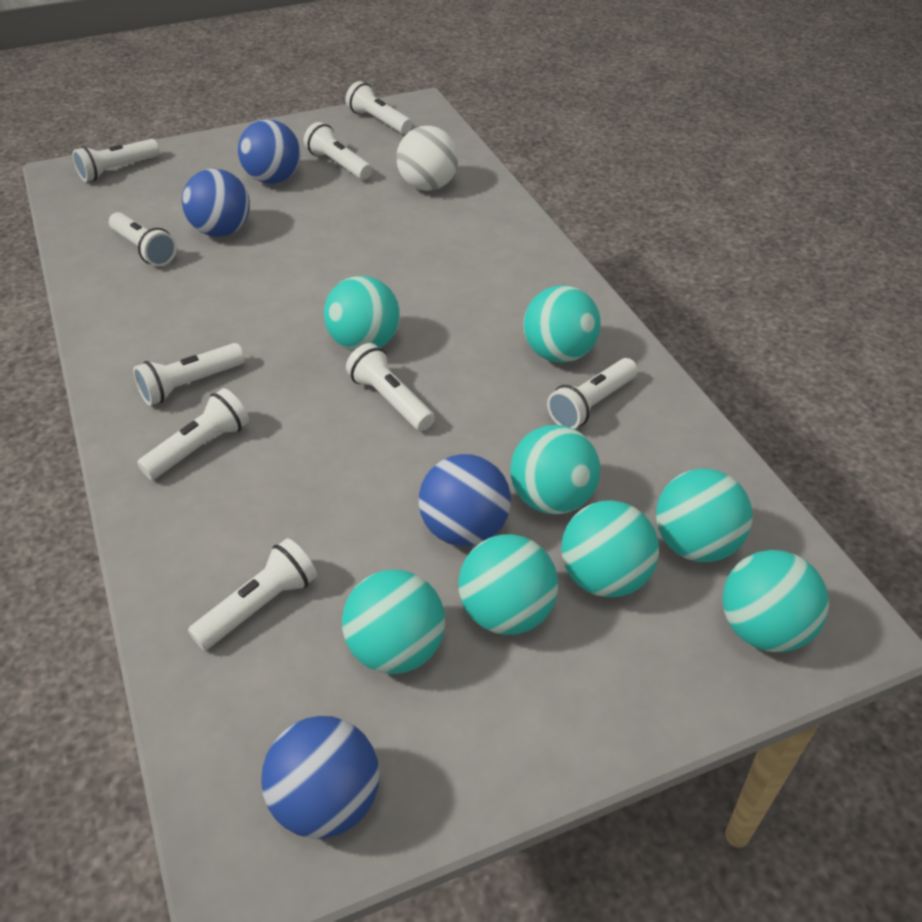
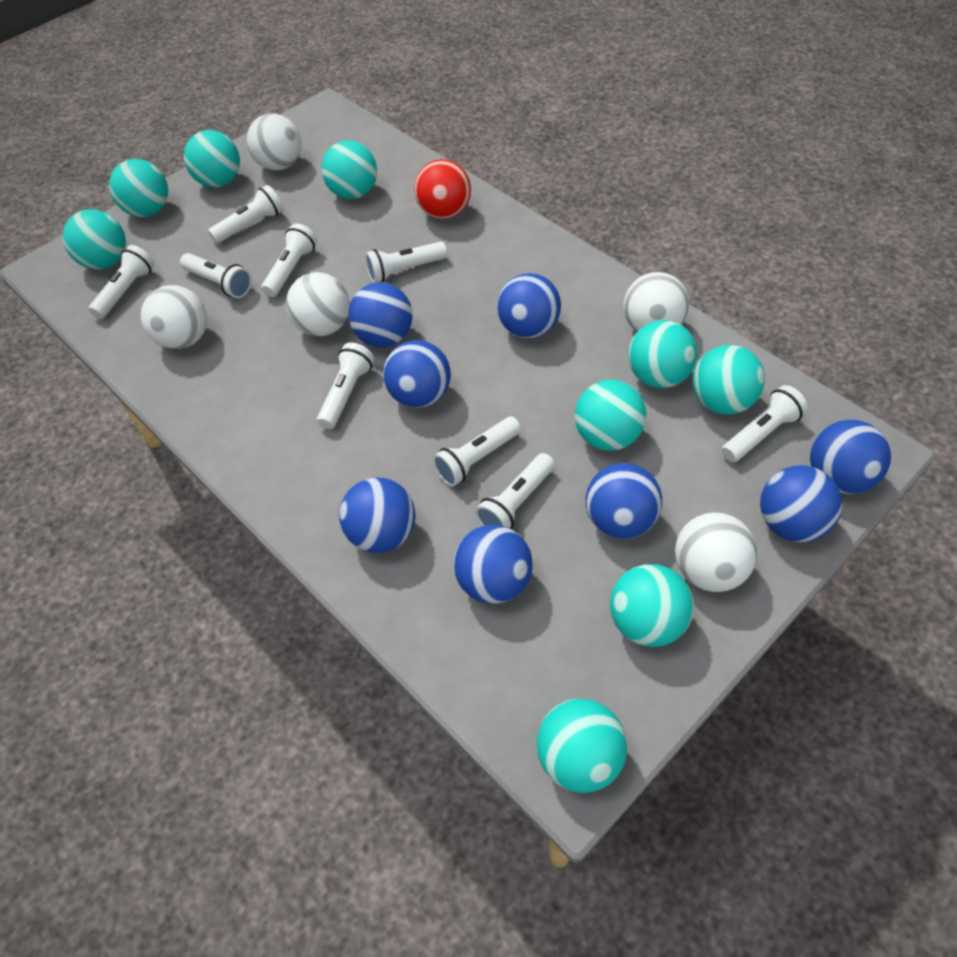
blue ball: 4 -> 8
red ball: 0 -> 1
turquoise ball: 8 -> 9
white ball: 1 -> 5

